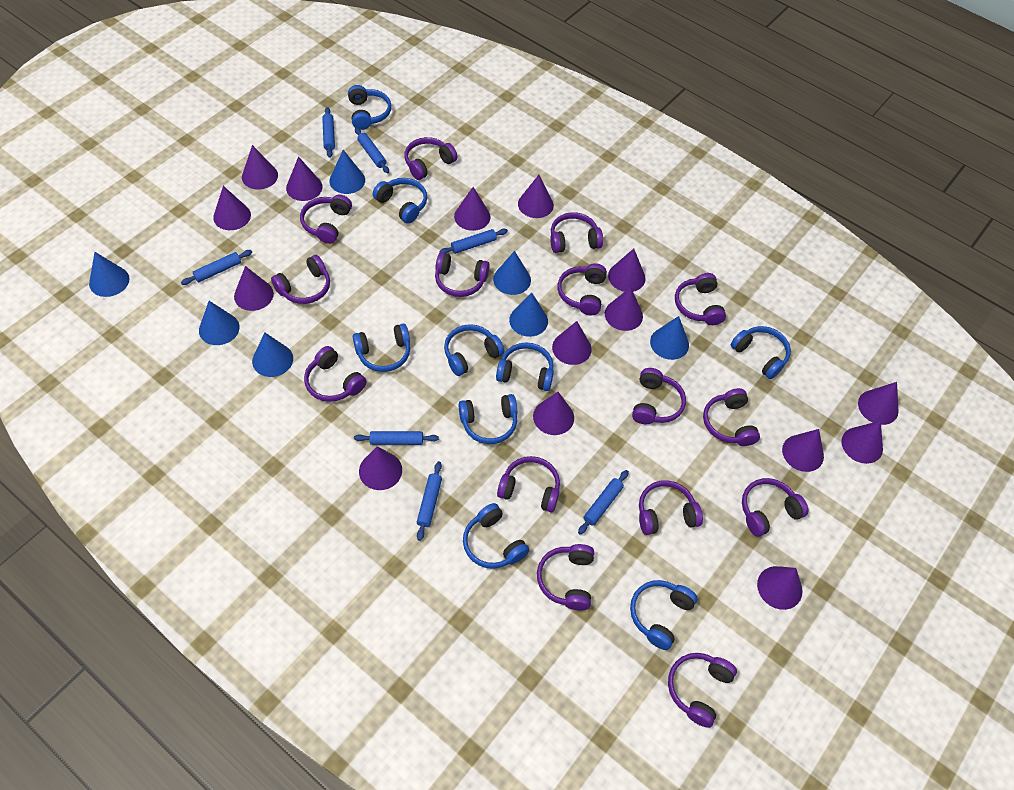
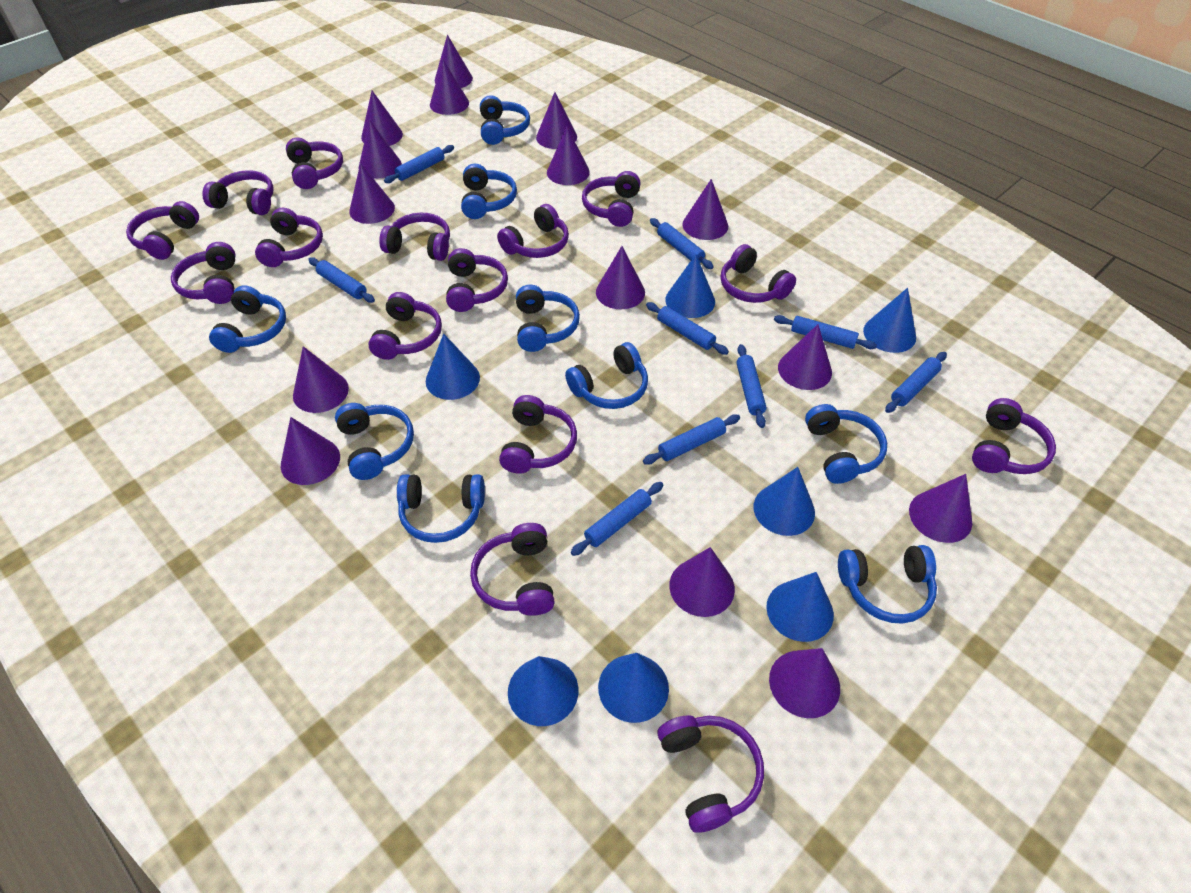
blue rolling pin: 7 -> 9

